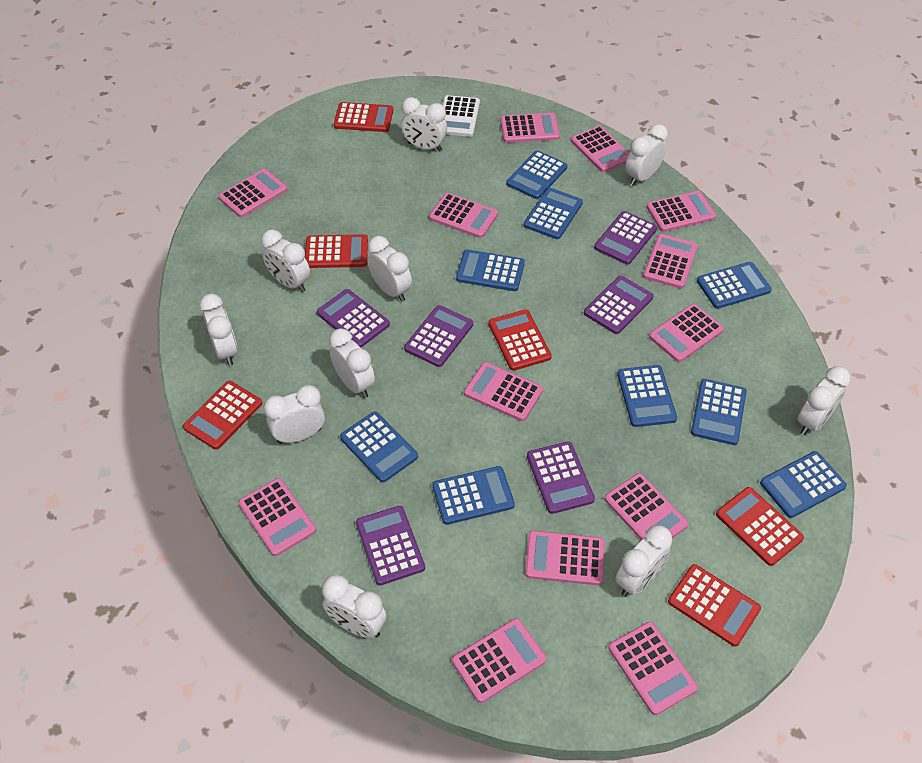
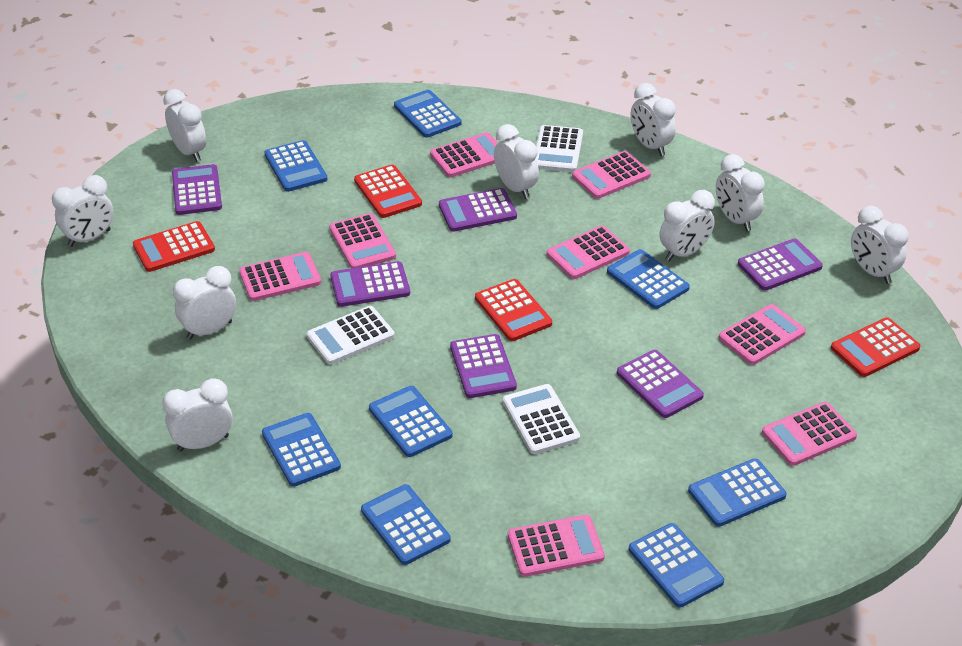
blue calculator: 9 -> 8
pink calculator: 13 -> 8
red calculator: 6 -> 4
white calculator: 1 -> 3
white clock: 10 -> 9

